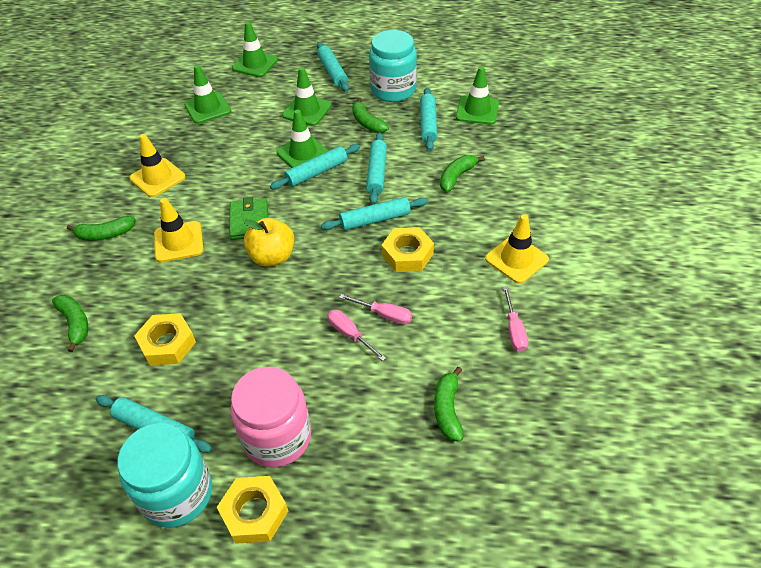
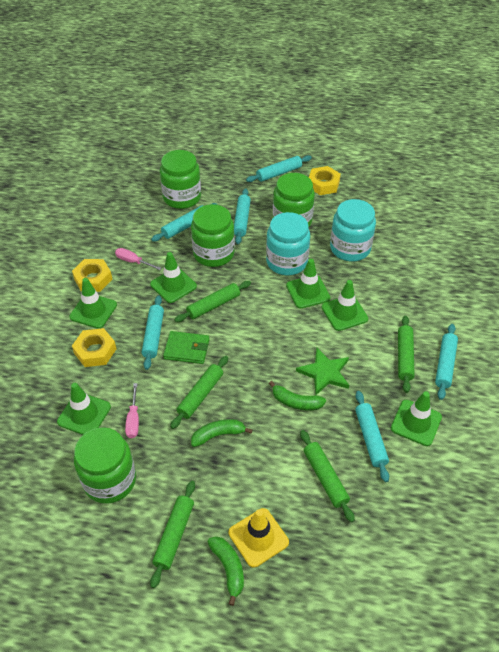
green banana: 5 -> 3
green jar: 0 -> 4
green rolling pin: 0 -> 5
green star: 0 -> 1
green traffic cone: 5 -> 6
pink jar: 1 -> 0
pink screwdriver: 3 -> 2
yellow apple: 1 -> 0
yellow traffic cone: 3 -> 1

